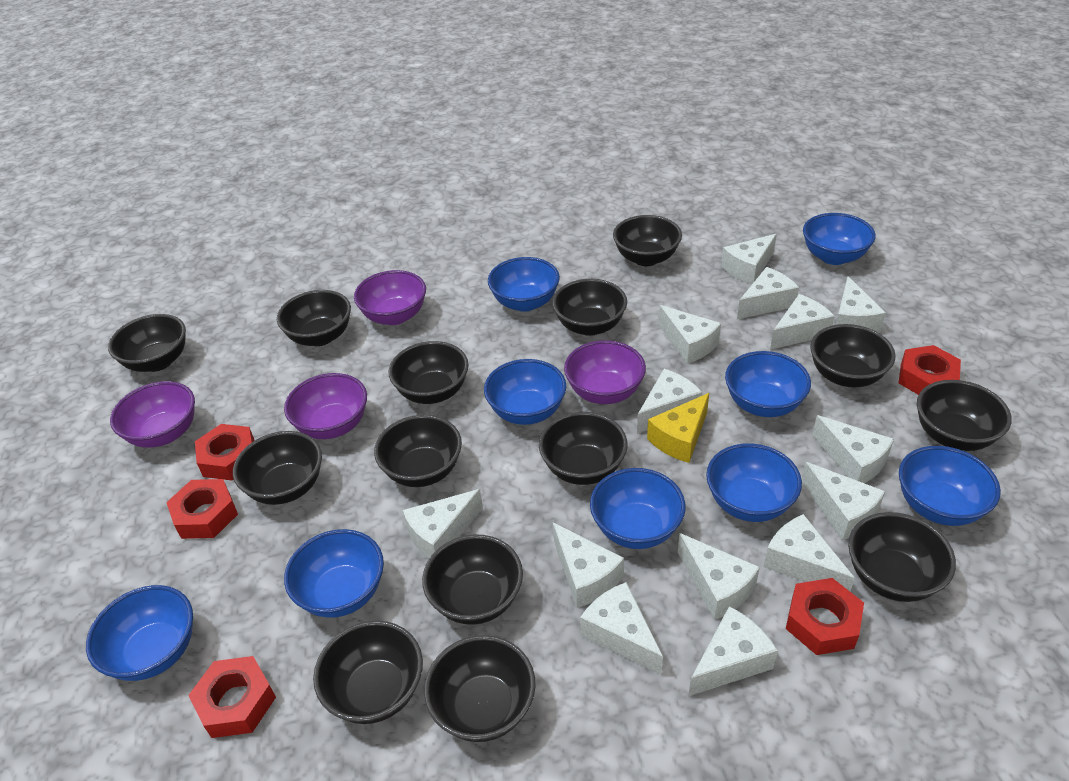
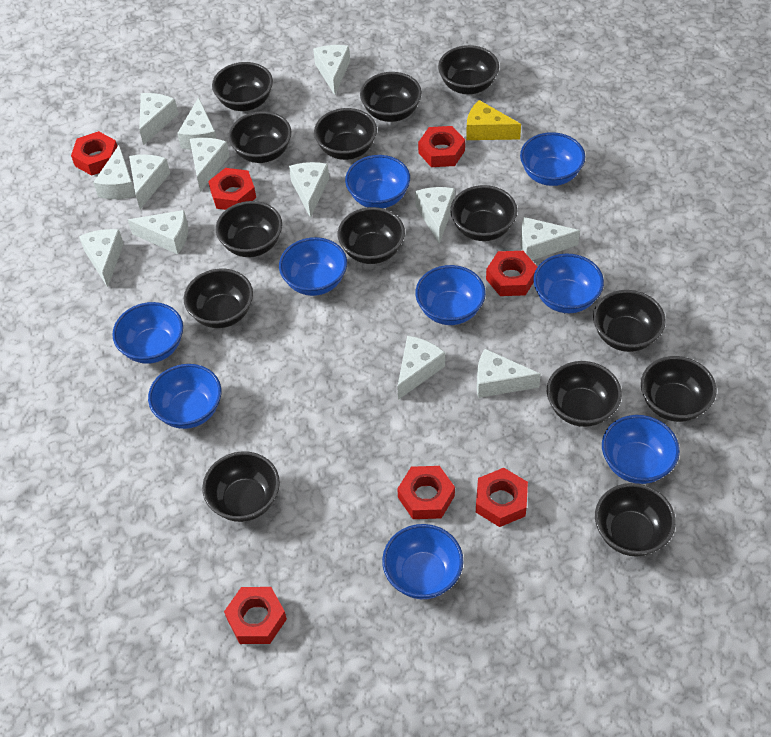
purple bowl: 4 -> 0
red nut: 5 -> 7
white cheese: 14 -> 13

